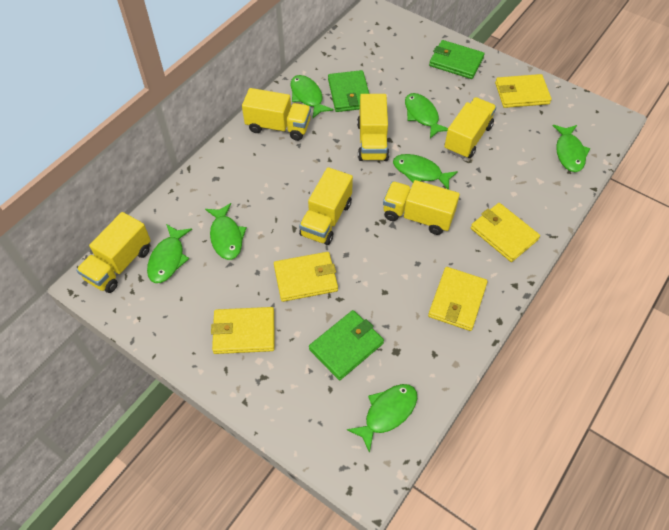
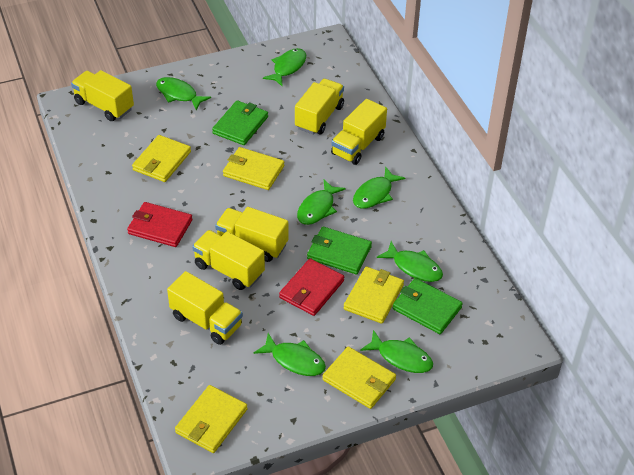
red wallet: 0 -> 2

